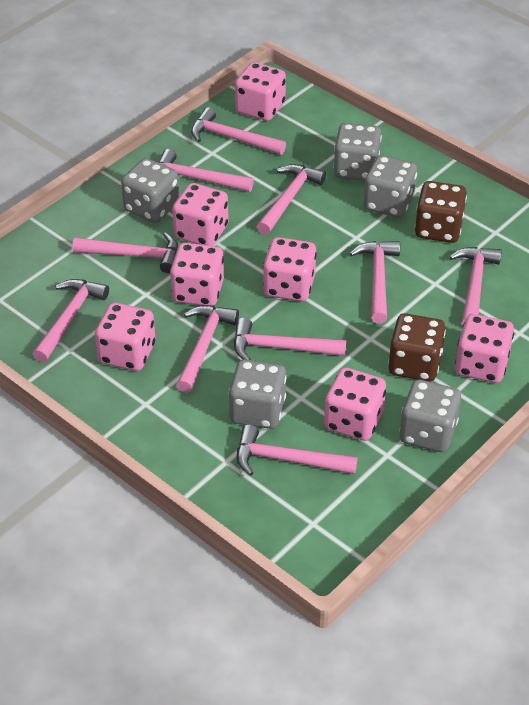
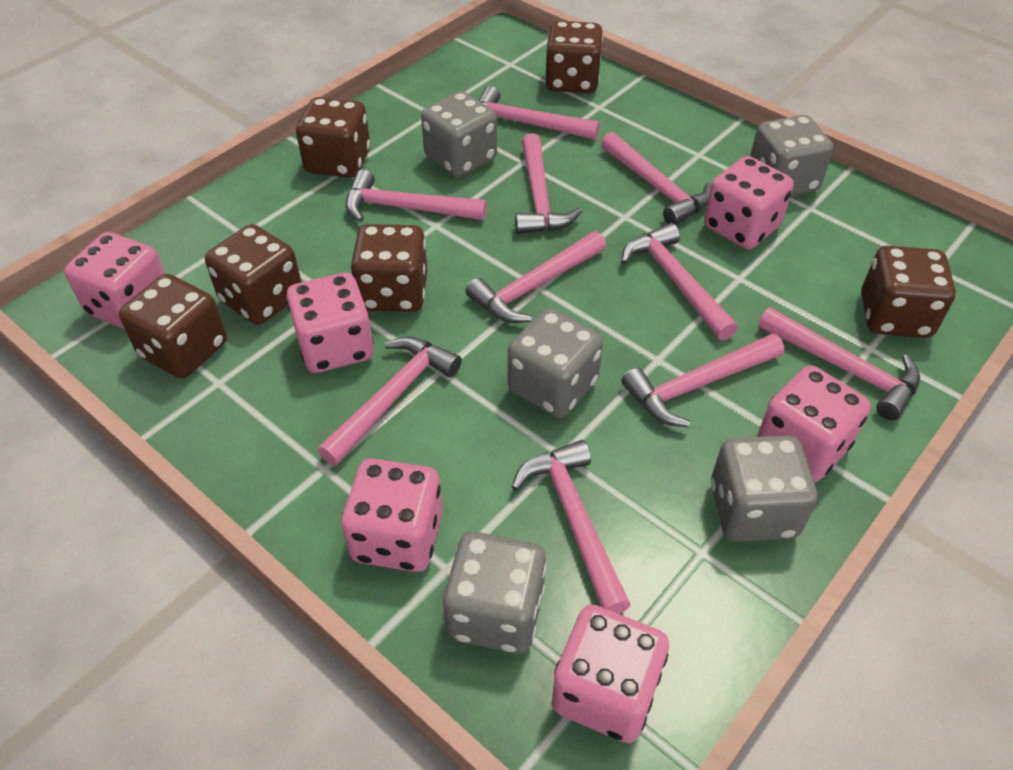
brown dice: 2 -> 6
pink dice: 7 -> 6

